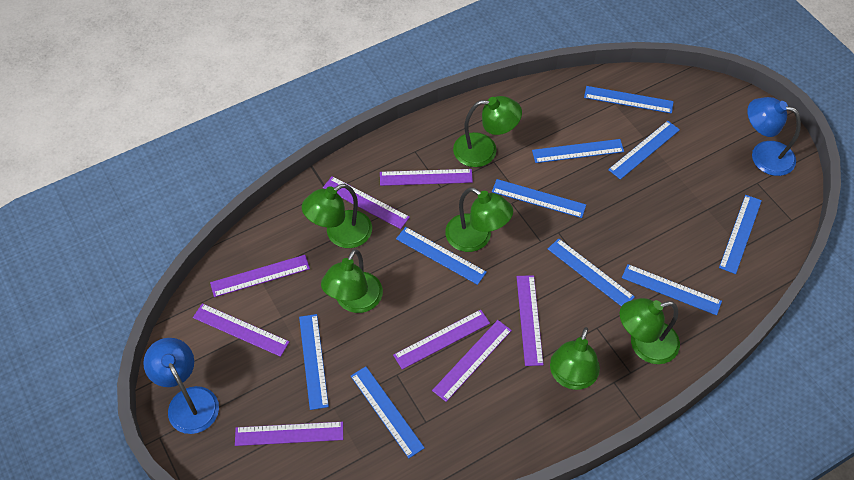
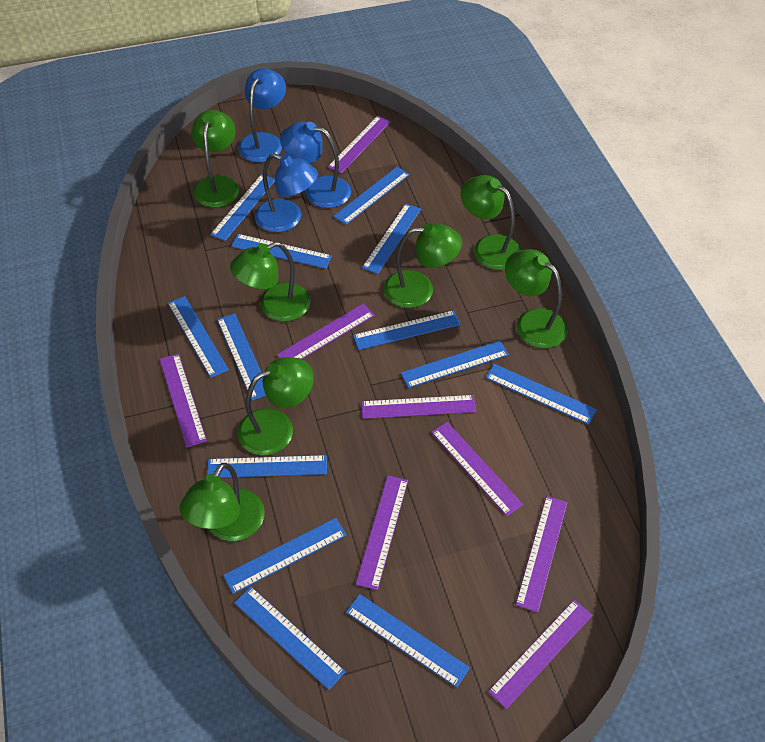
blue lamp: 2 -> 3
blue ruler: 10 -> 13
green lamp: 6 -> 7

